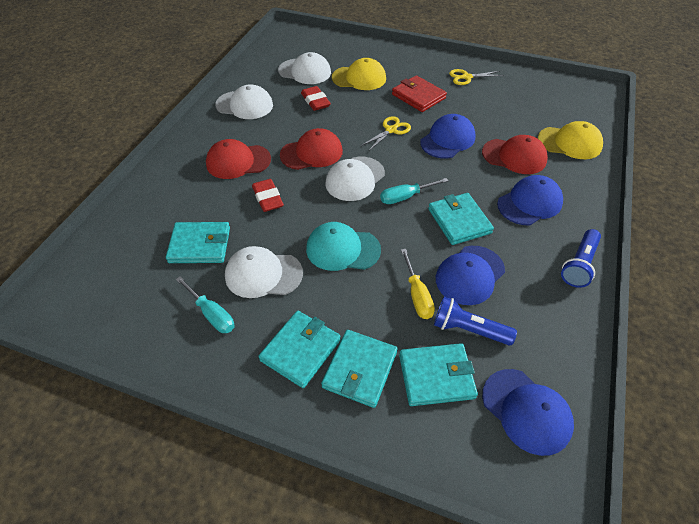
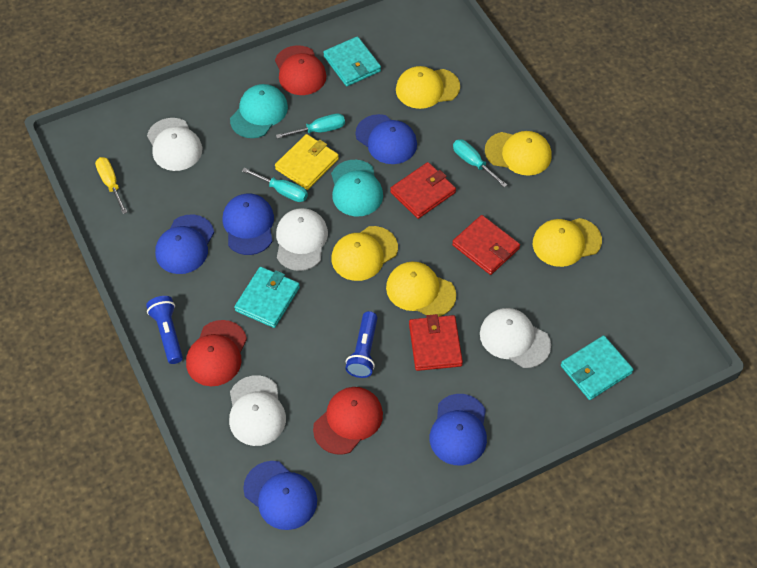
blue cap: 4 -> 5
red eraser: 2 -> 0
red wallet: 1 -> 3
turquoise cap: 1 -> 2
turquoise screwdriver: 2 -> 3
turquoise wallet: 5 -> 3
yellow cap: 2 -> 5
yellow scissors: 2 -> 0
yellow wallet: 0 -> 1

